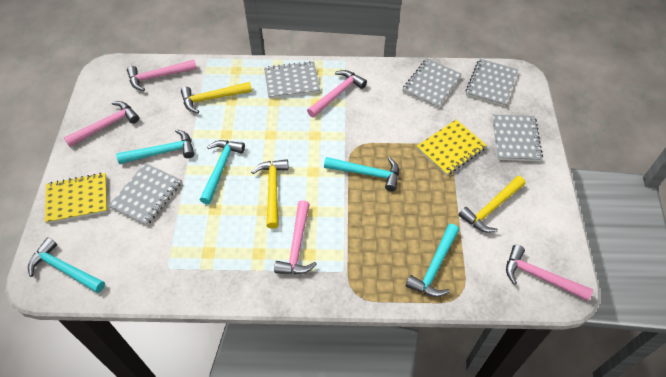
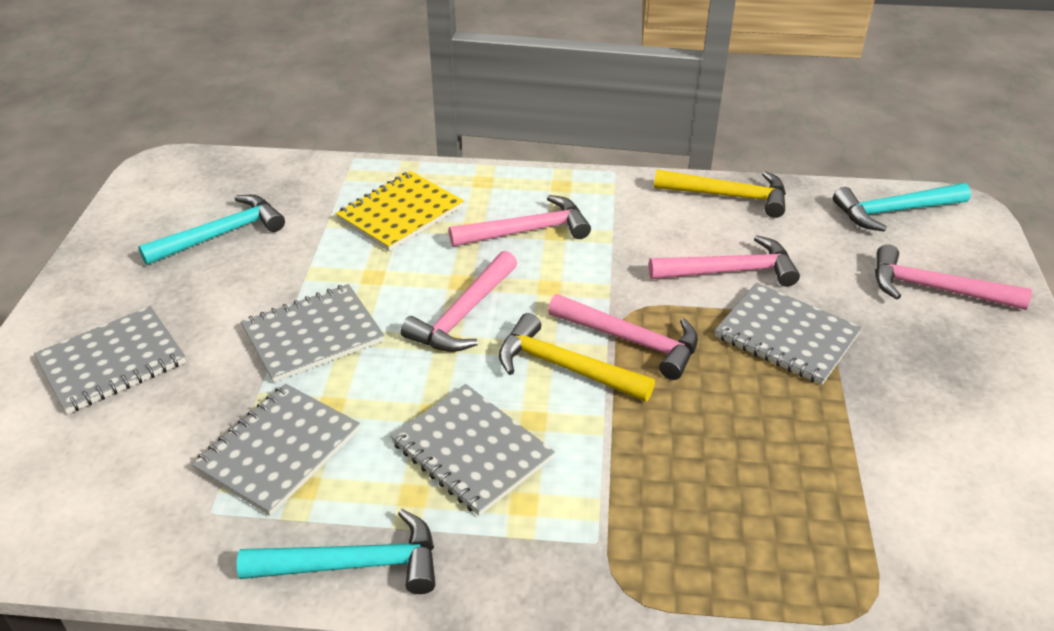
turquoise hammer: 5 -> 3
yellow hammer: 3 -> 2
yellow notebook: 2 -> 1

